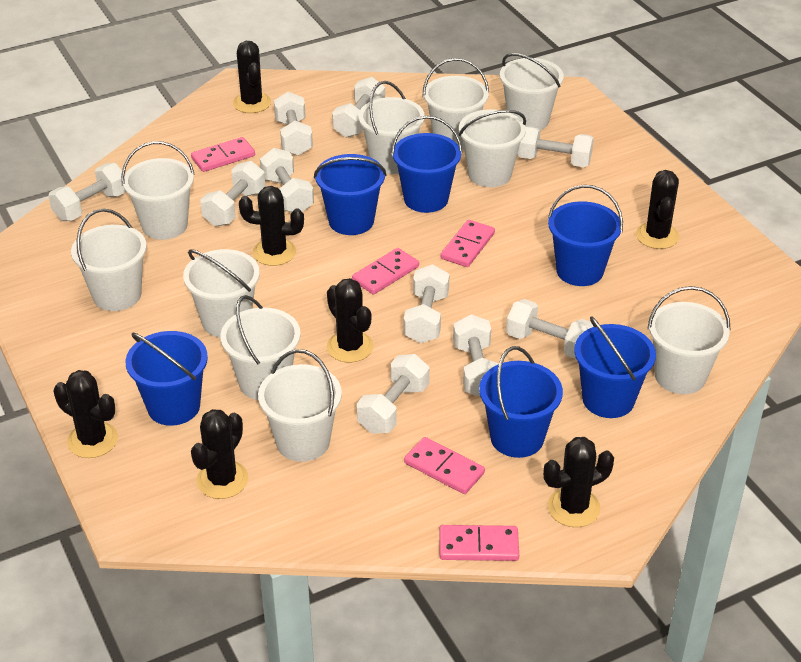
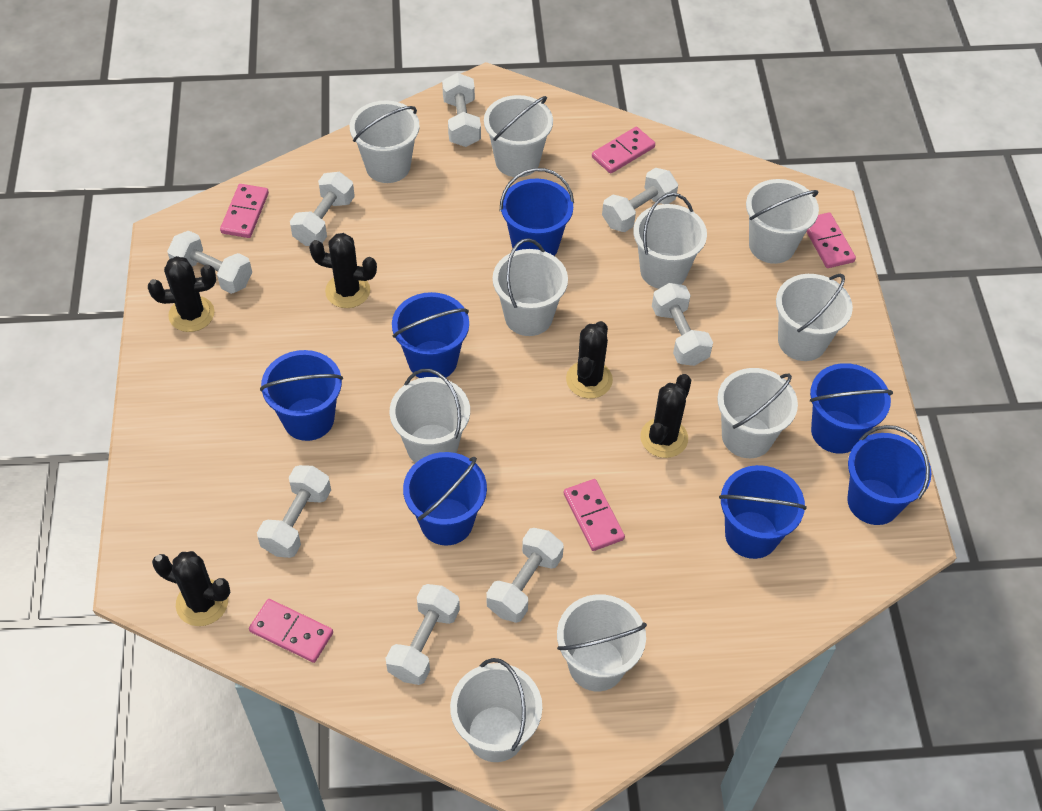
black cactus: 7 -> 5
blue bucket: 6 -> 7
white dumbbell: 10 -> 8

